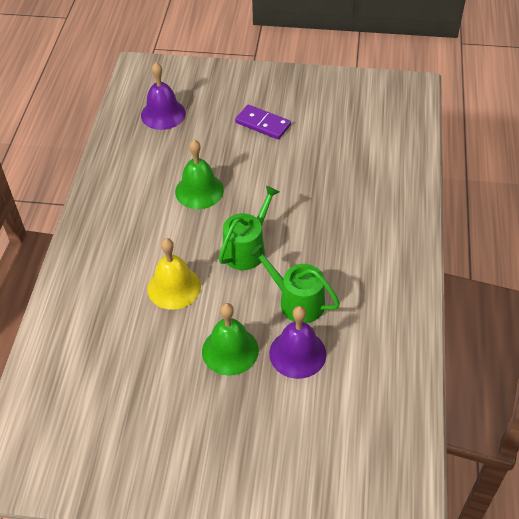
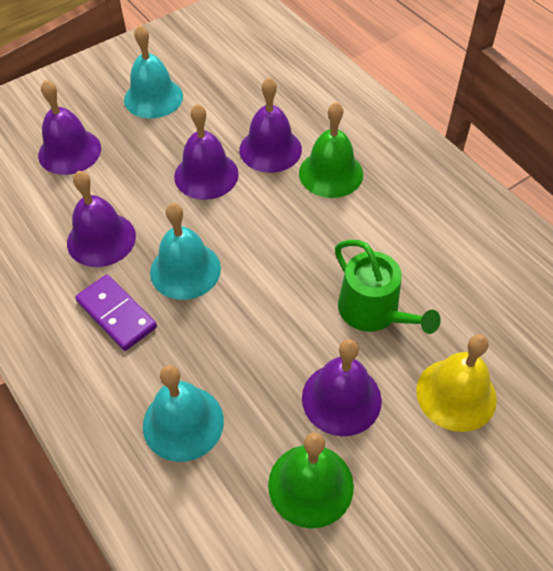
green watering can: 2 -> 1
purple bell: 2 -> 5
turquoise bell: 0 -> 3

